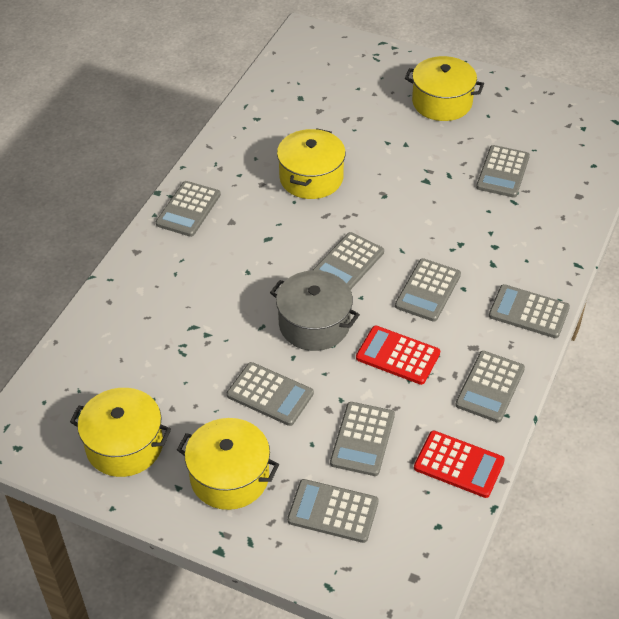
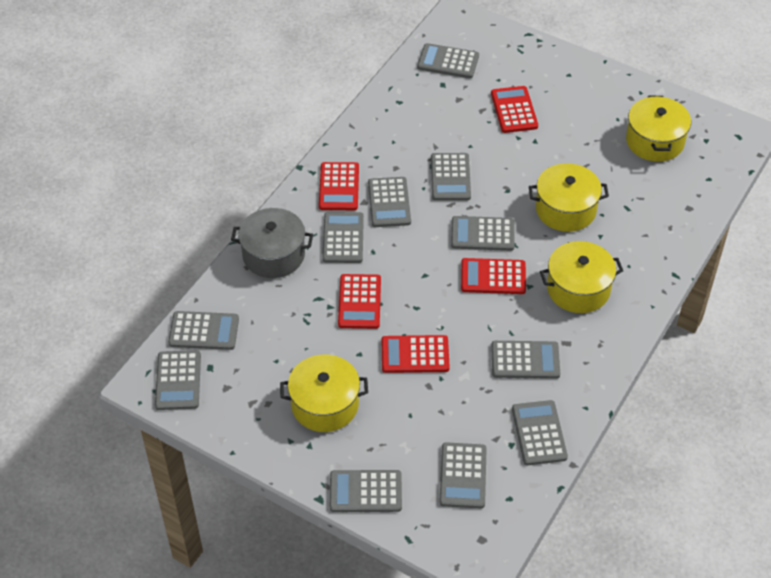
grey calculator: 9 -> 11
red calculator: 2 -> 5

